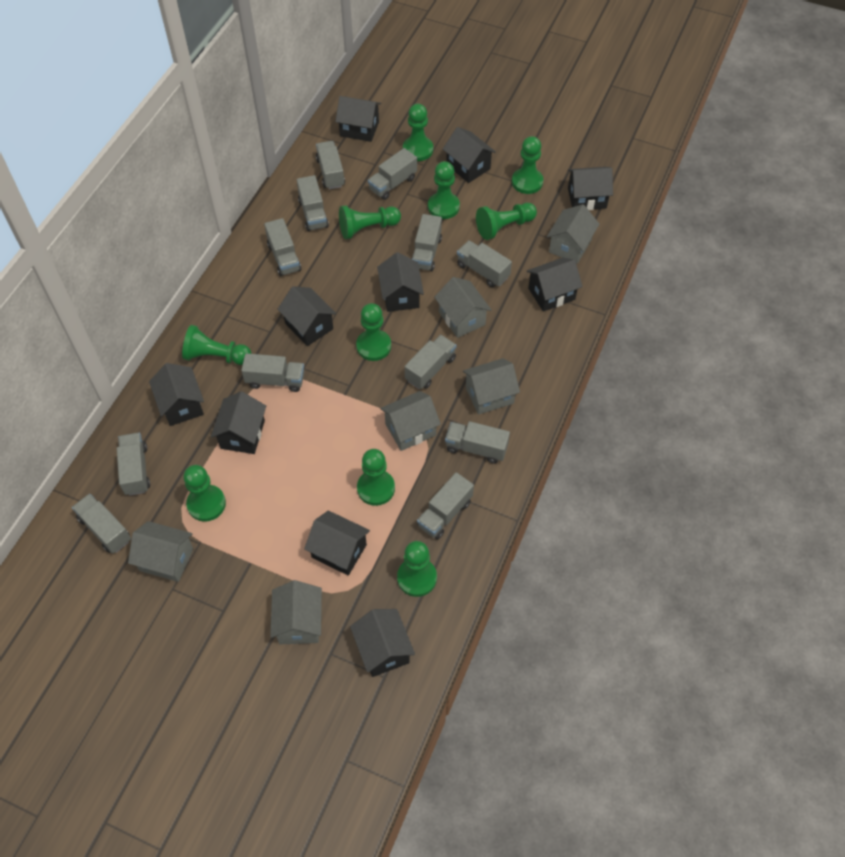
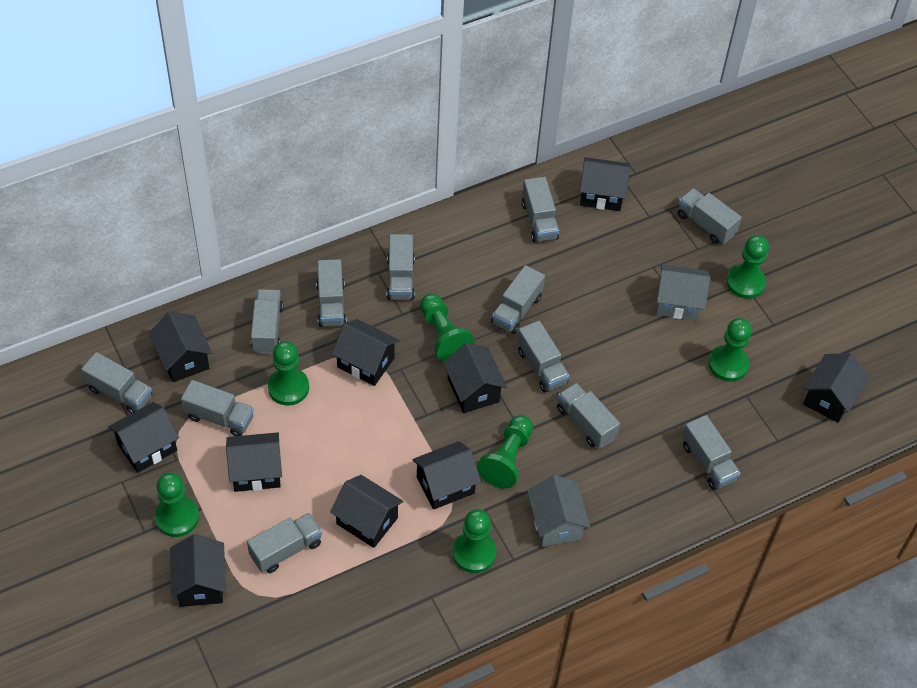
green pawn: 10 -> 7
grey house: 6 -> 2

